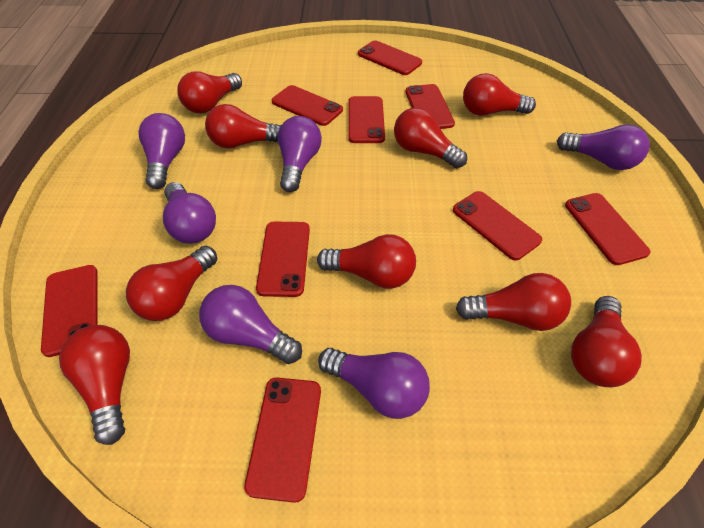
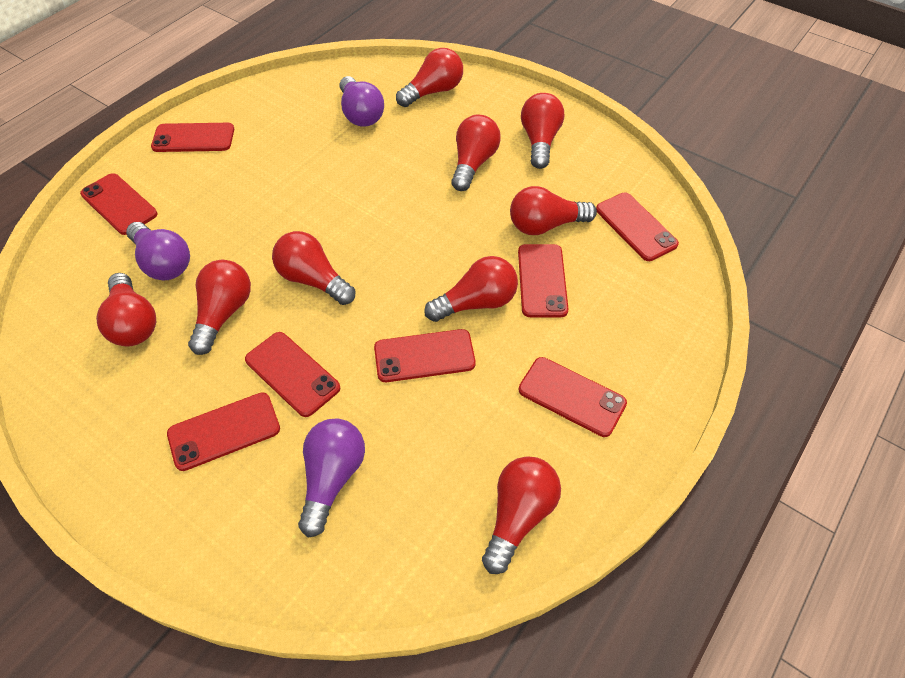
purple light bulb: 6 -> 3
red phone: 9 -> 8

